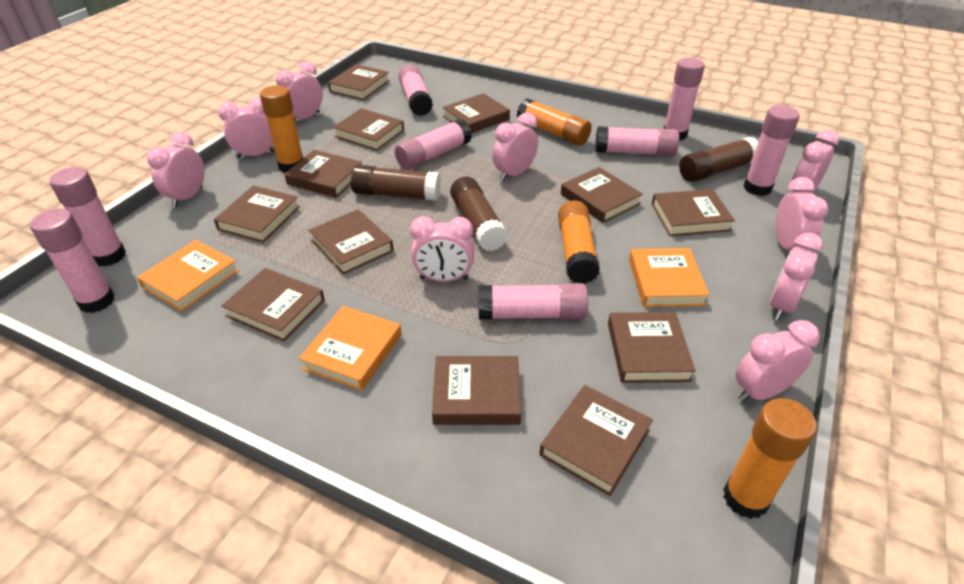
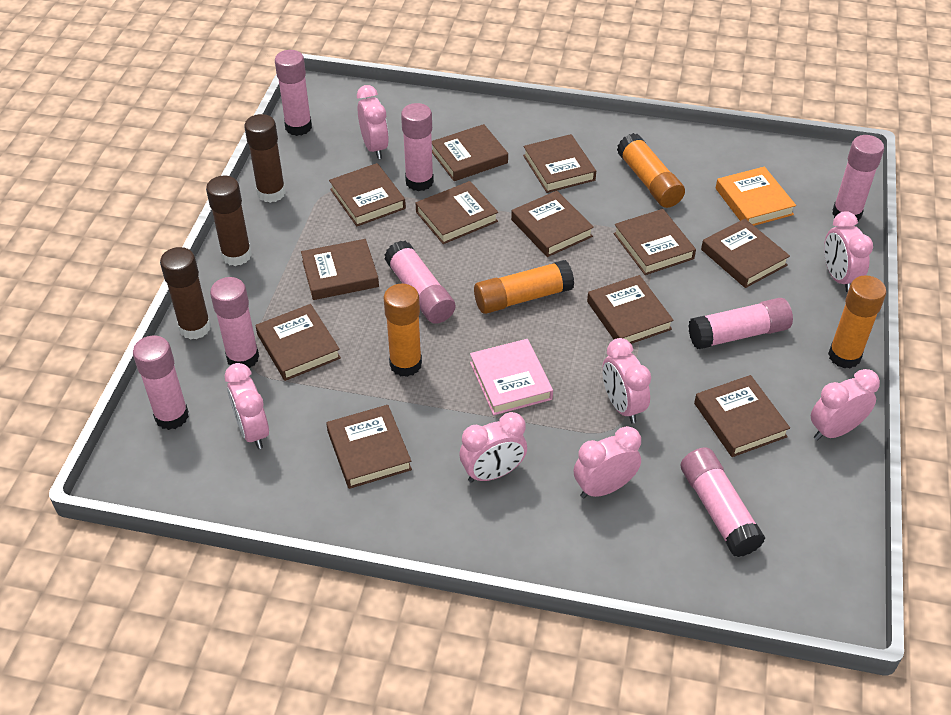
orange book: 3 -> 1
pink book: 0 -> 1
pink clock: 9 -> 7

